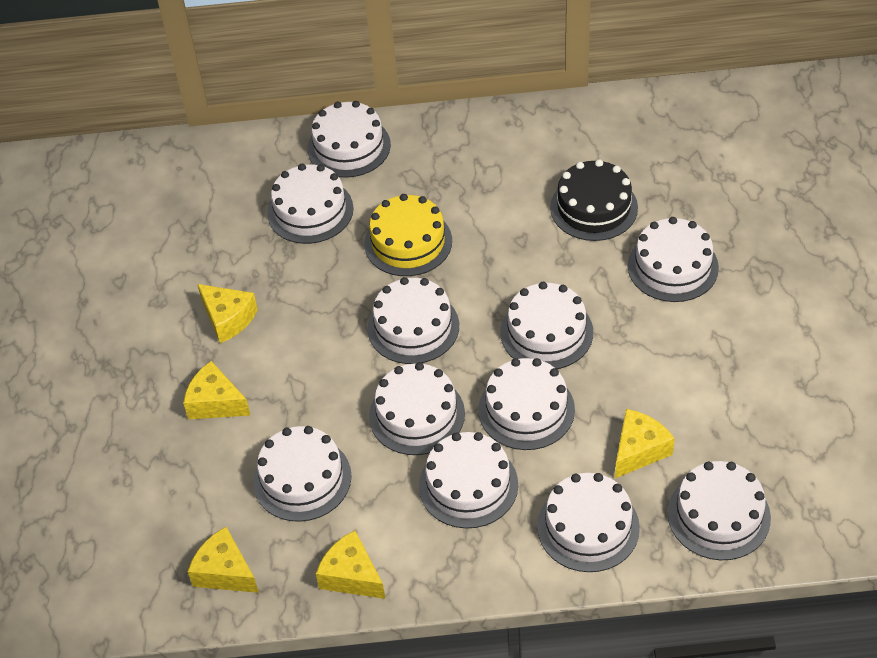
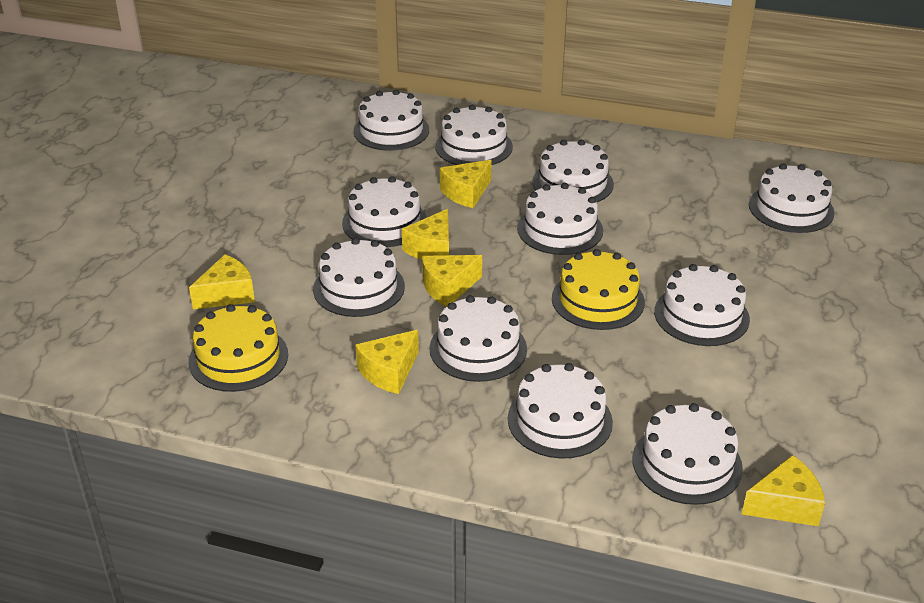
black cake: 1 -> 0
yellow cake: 1 -> 2
yellow cheese: 5 -> 6

